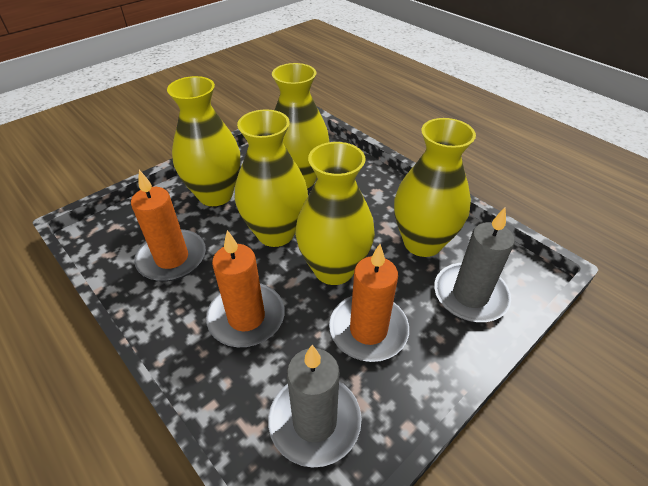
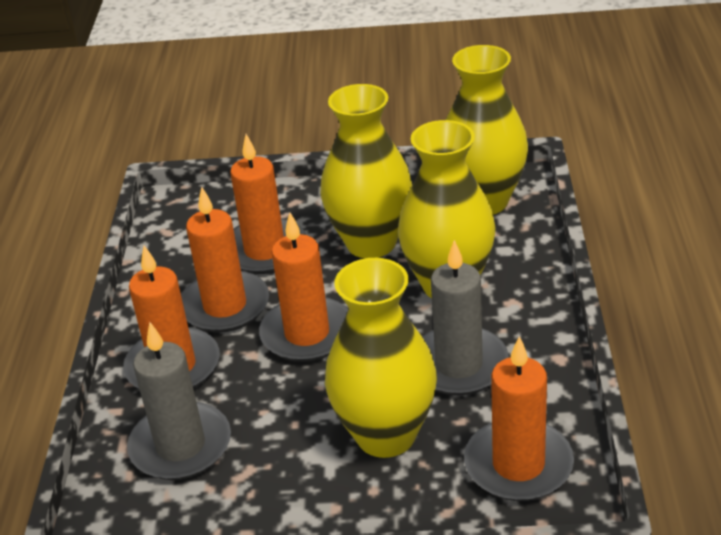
orange candle: 3 -> 5
yellow vase: 5 -> 4

